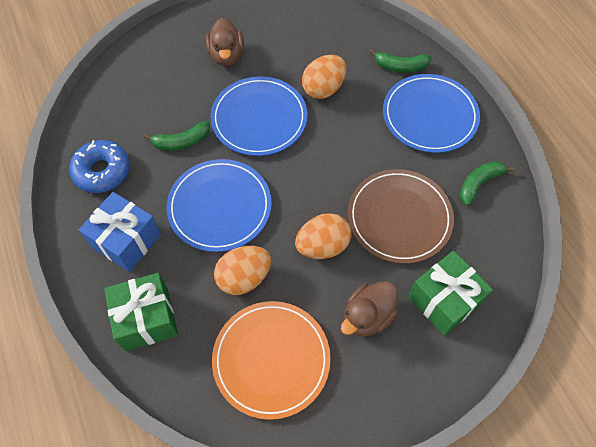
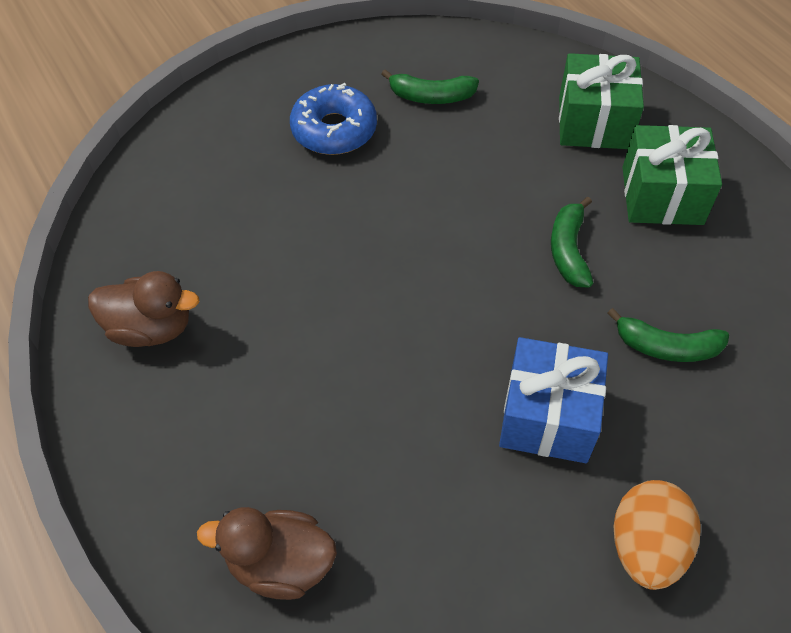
blue plate: 3 -> 0
brown plate: 1 -> 0
orange egg: 3 -> 1
orange plate: 1 -> 0

